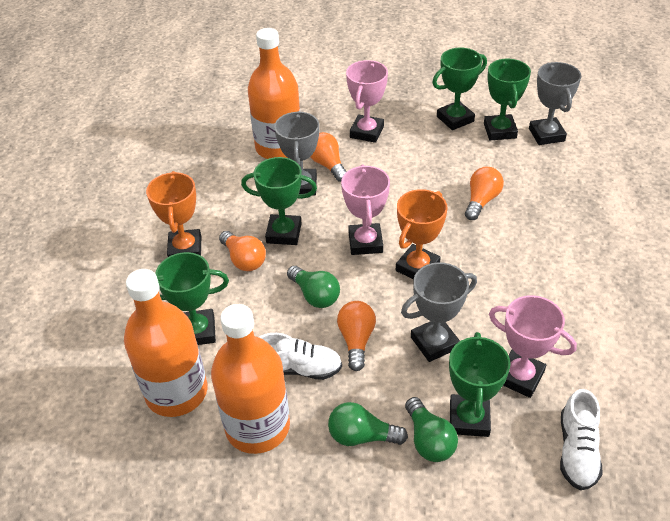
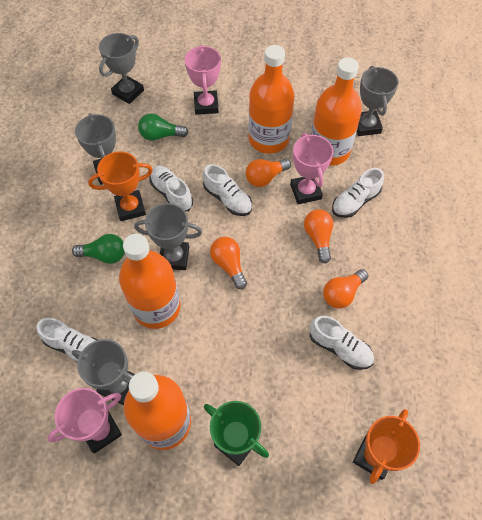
green light bulb: 3 -> 2
green trophy: 5 -> 1
grey trophy: 3 -> 5
orange bottle: 3 -> 4
white shoe: 2 -> 5

